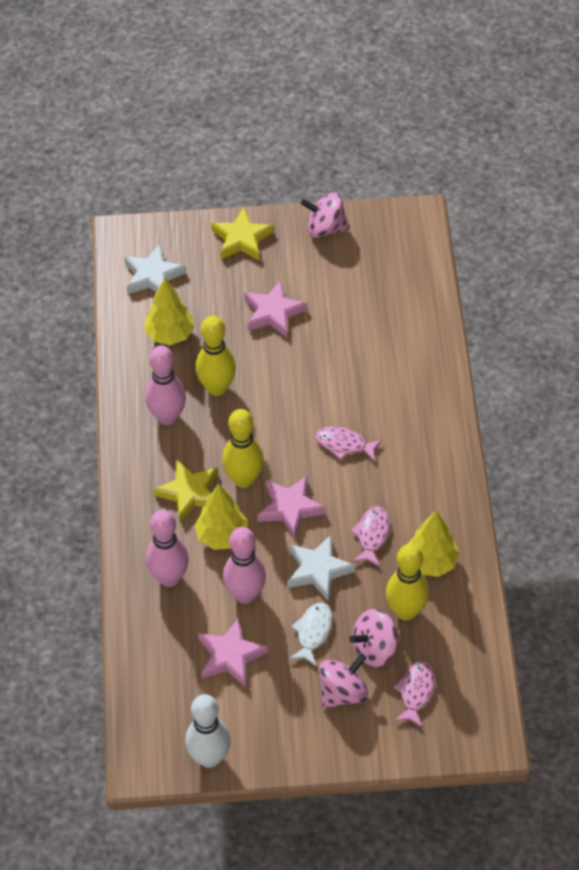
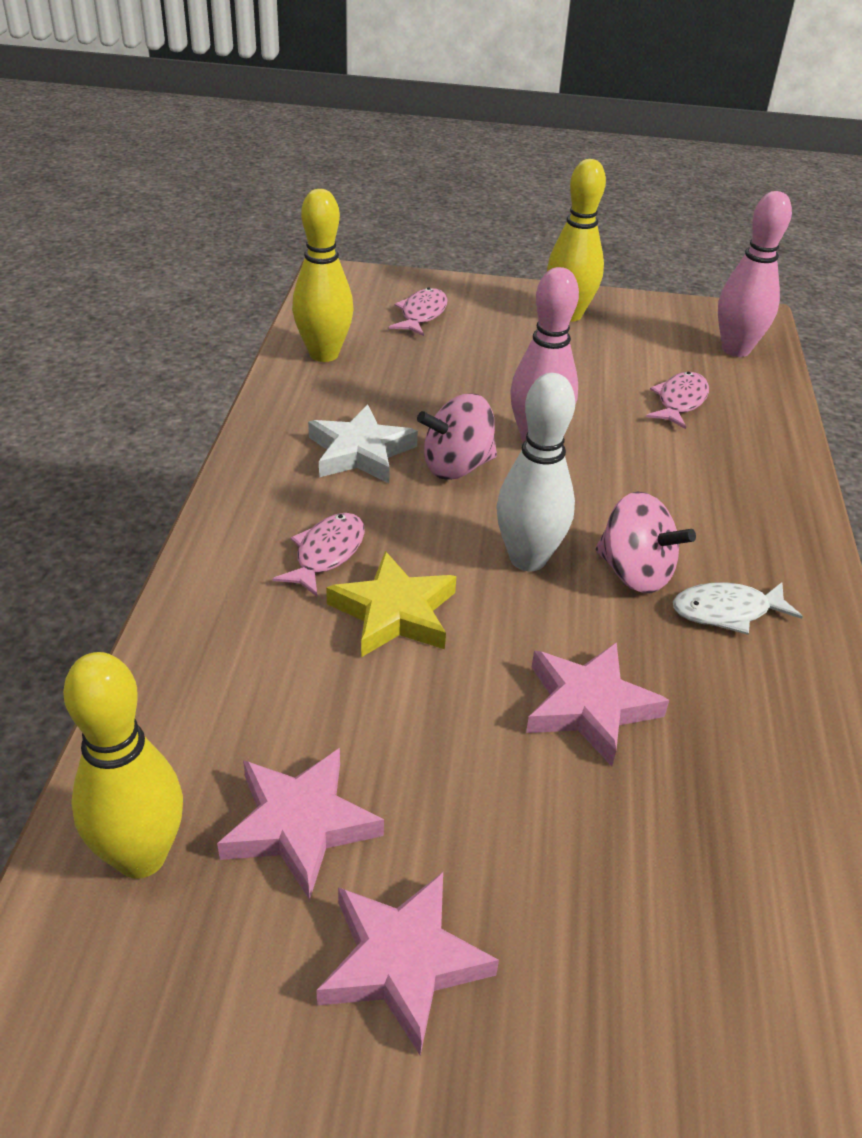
pink bowling pin: 3 -> 2
pink spinning top: 3 -> 2
white star: 2 -> 1
yellow star: 2 -> 1
yellow tree: 3 -> 0

